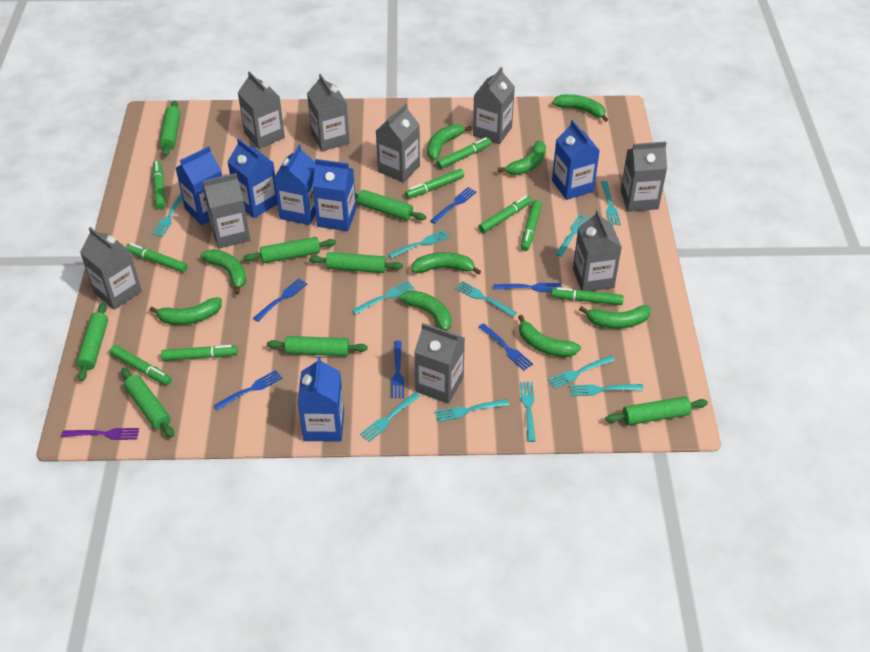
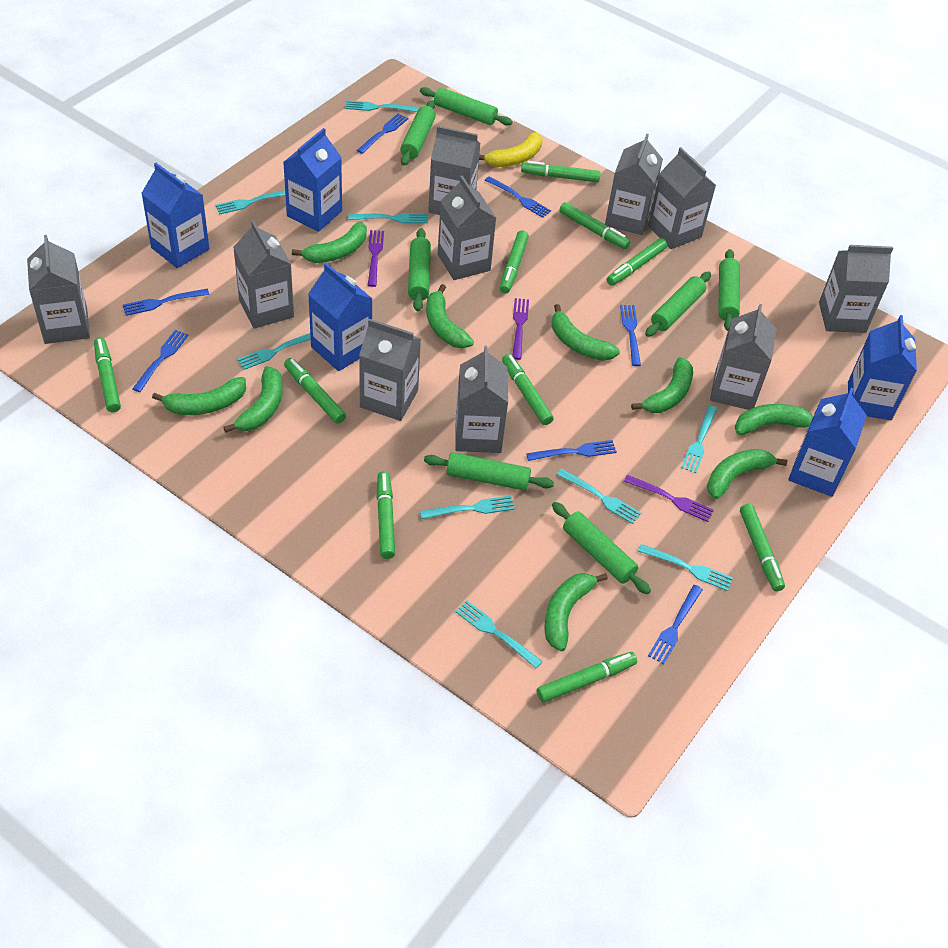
blue carton: 6 -> 5
blue fork: 6 -> 7
green marker: 9 -> 10
green rolling pin: 8 -> 7
grey carton: 9 -> 10
purple fork: 1 -> 3
turquoise fork: 11 -> 9
yellow banana: 0 -> 1

